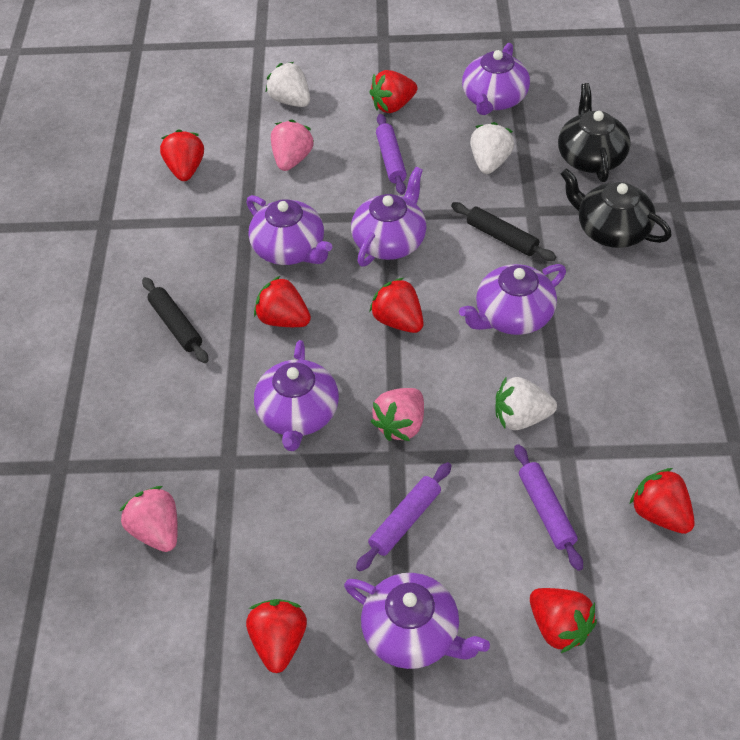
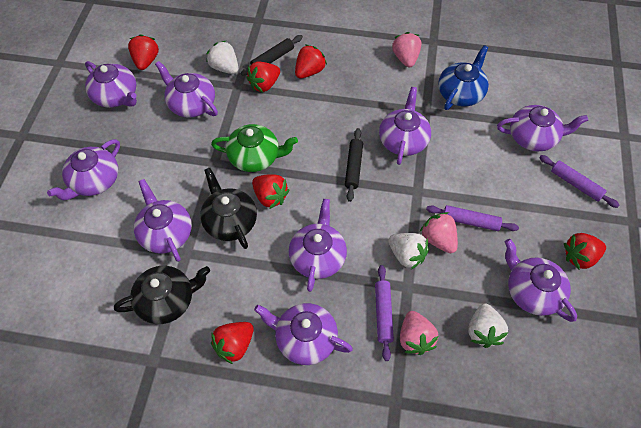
blue teapot: 0 -> 1
green teapot: 0 -> 1
purple teapot: 6 -> 9
red strawberry: 7 -> 6

